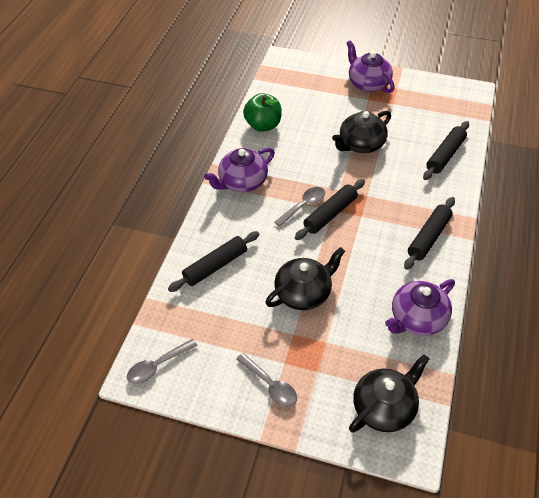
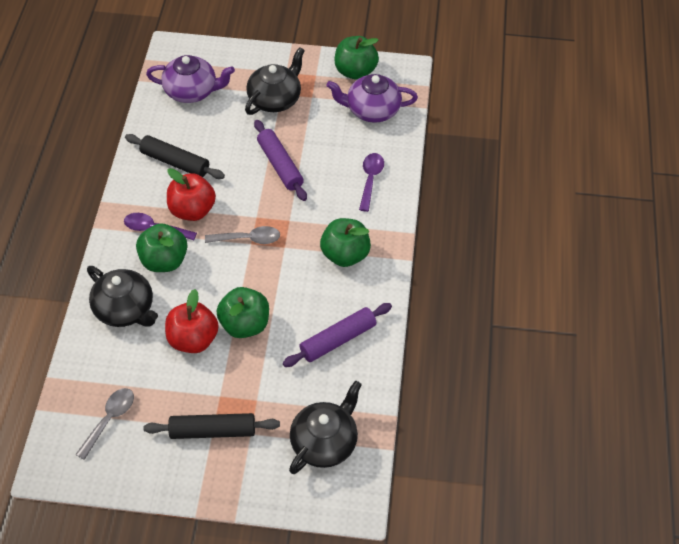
black rolling pin: 4 -> 2
green apple: 1 -> 4
grey spoon: 3 -> 2
purple rolling pin: 0 -> 2
purple spoon: 0 -> 2
purple teapot: 3 -> 2
red apple: 0 -> 2

